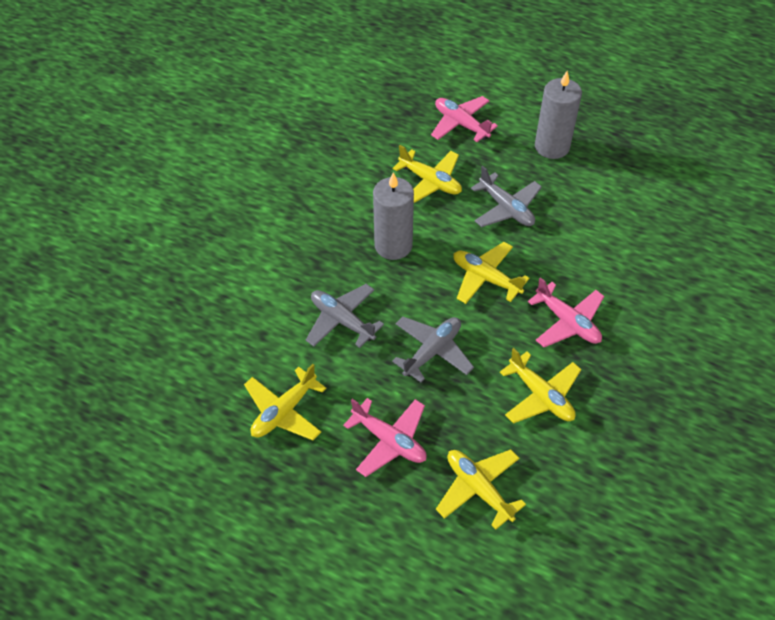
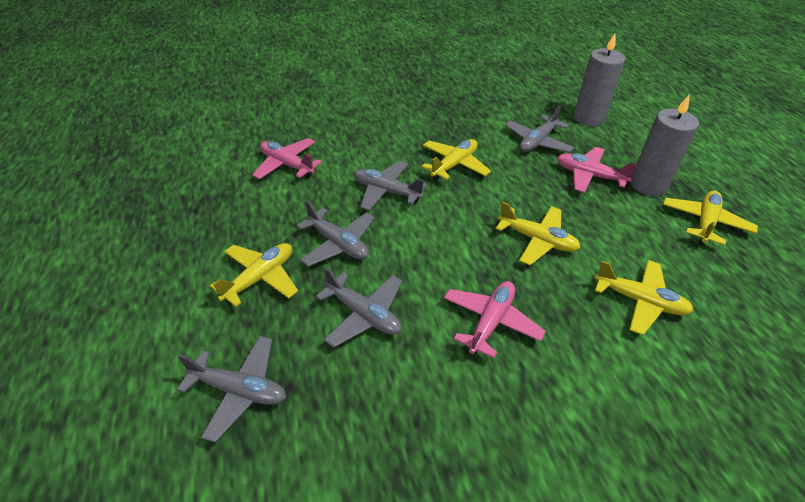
grey plane: 3 -> 5

